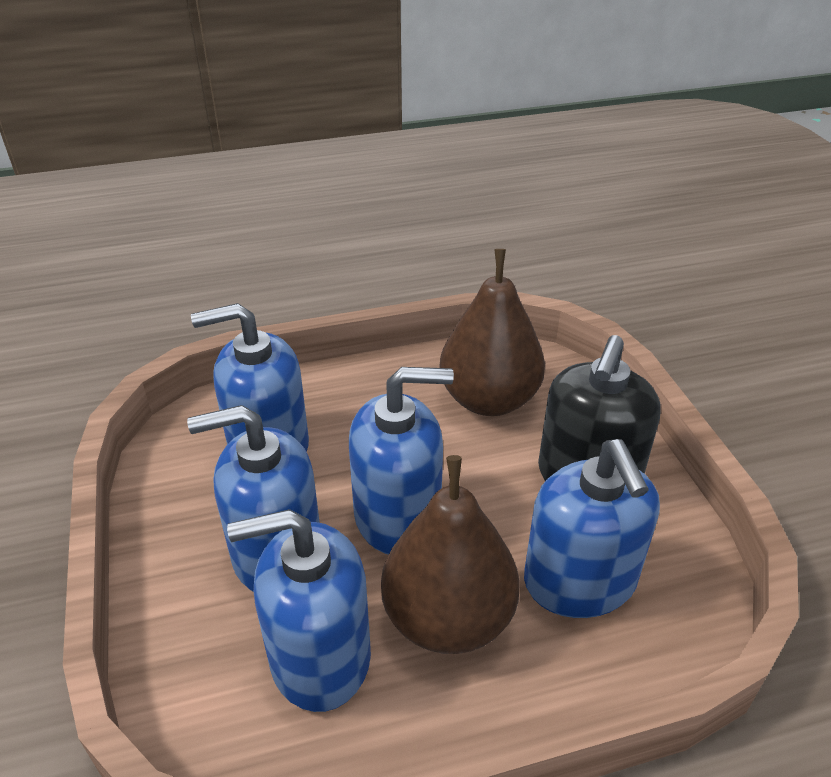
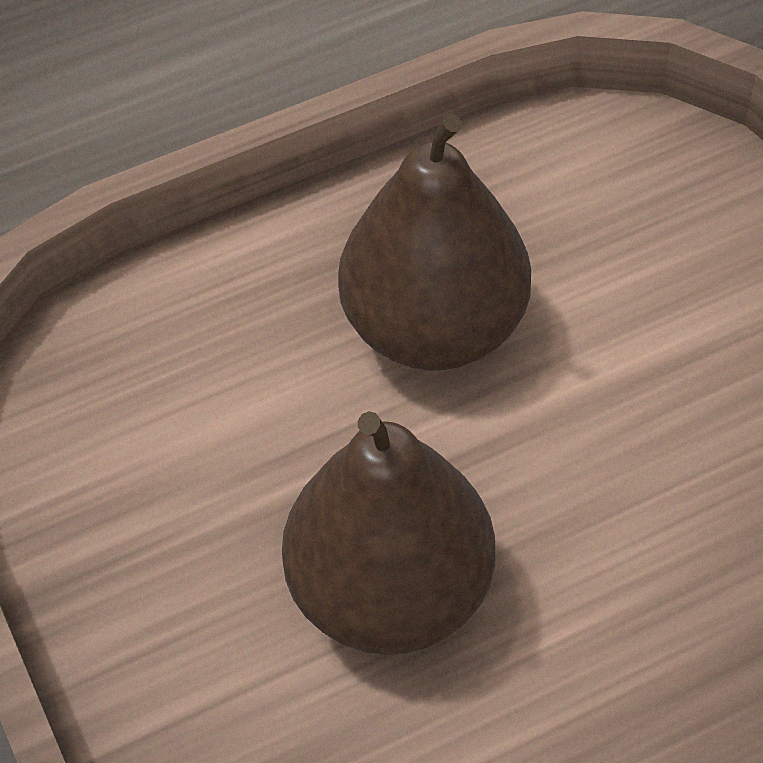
black soap dispenser: 1 -> 0
blue soap dispenser: 5 -> 0

